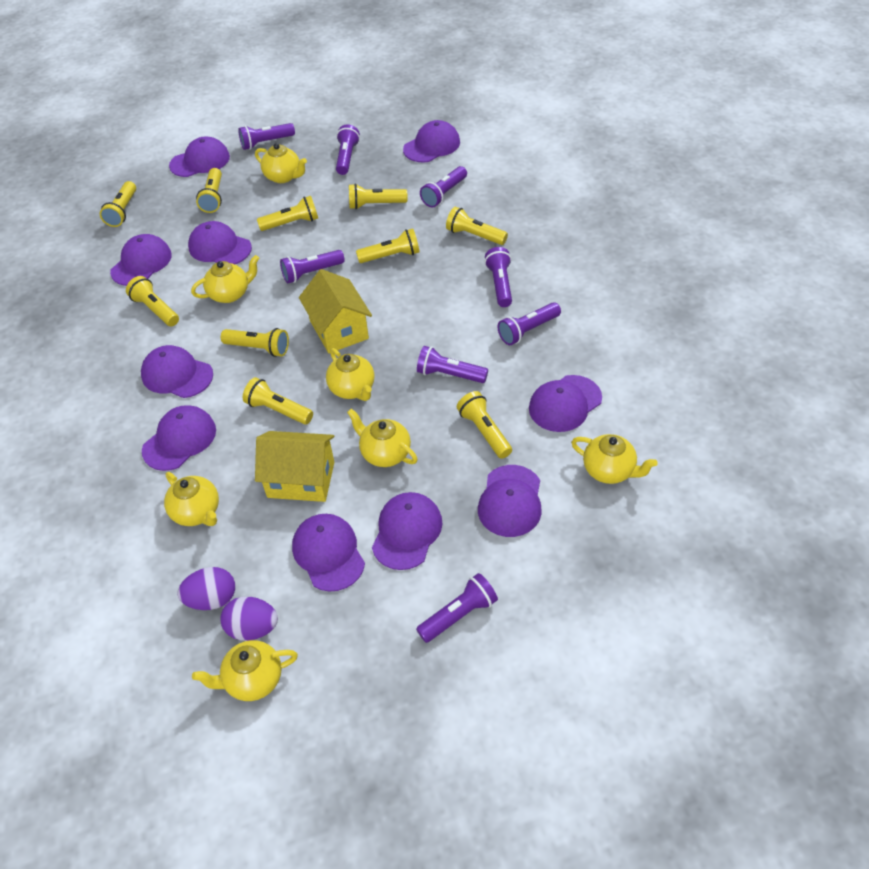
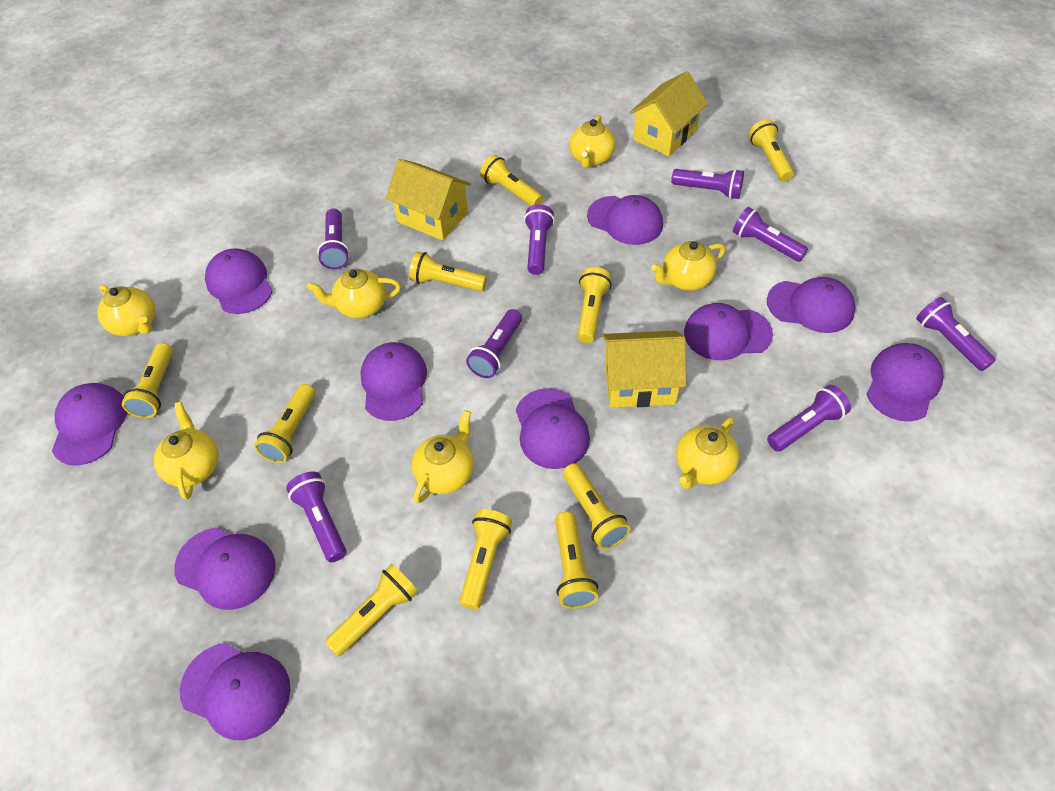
purple egg: 2 -> 0
yellow house: 2 -> 3

